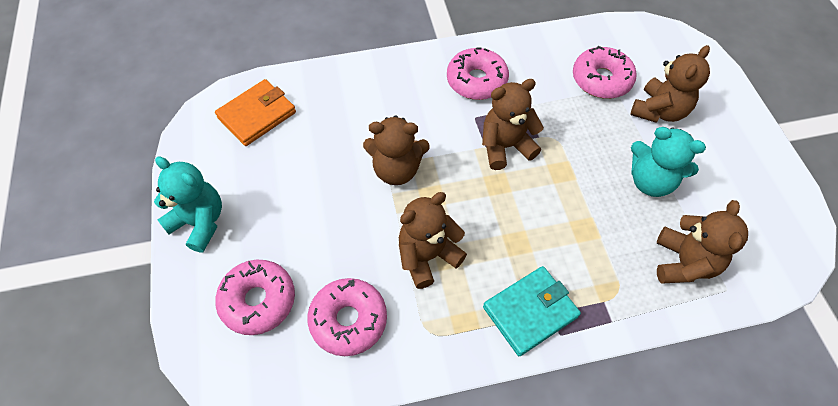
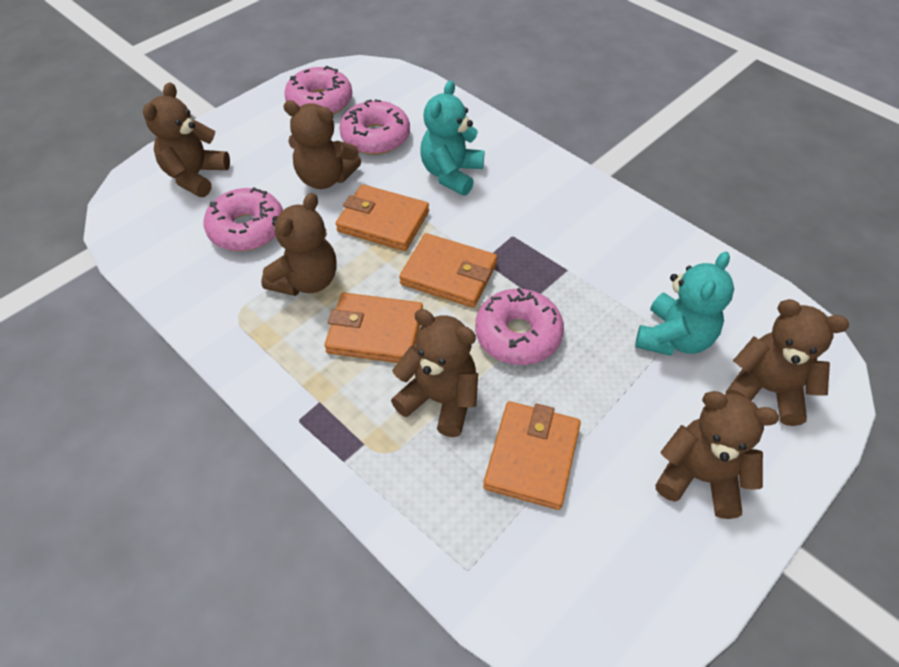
brown teddy bear: 5 -> 6
orange wallet: 1 -> 4
turquoise wallet: 1 -> 0

